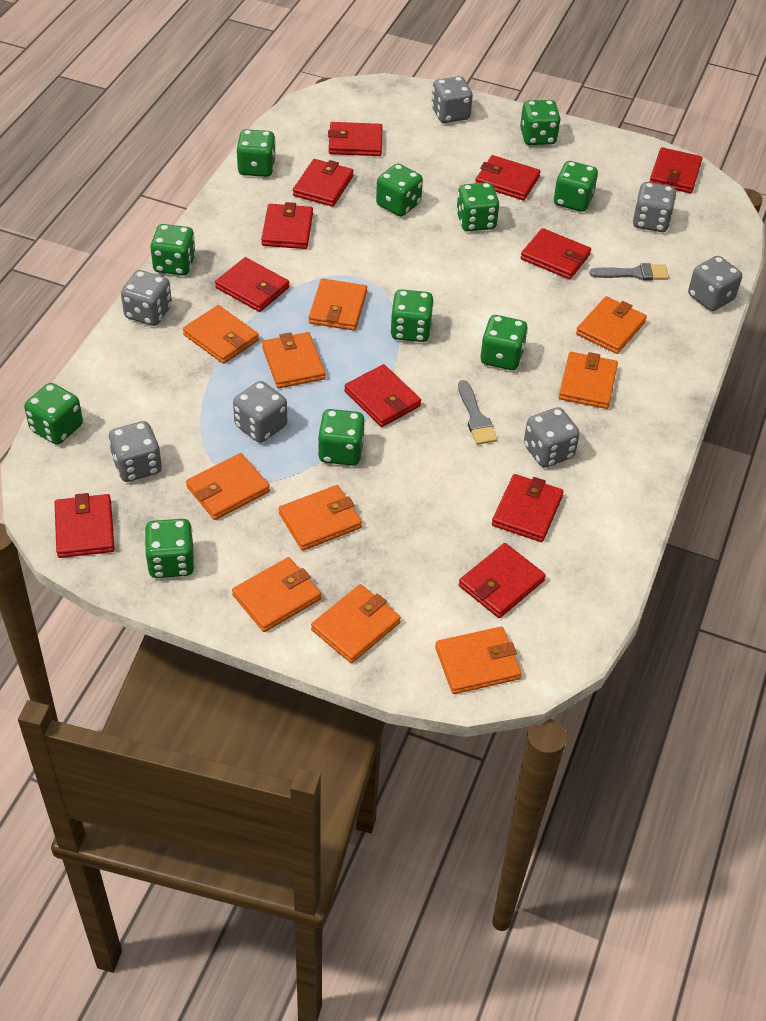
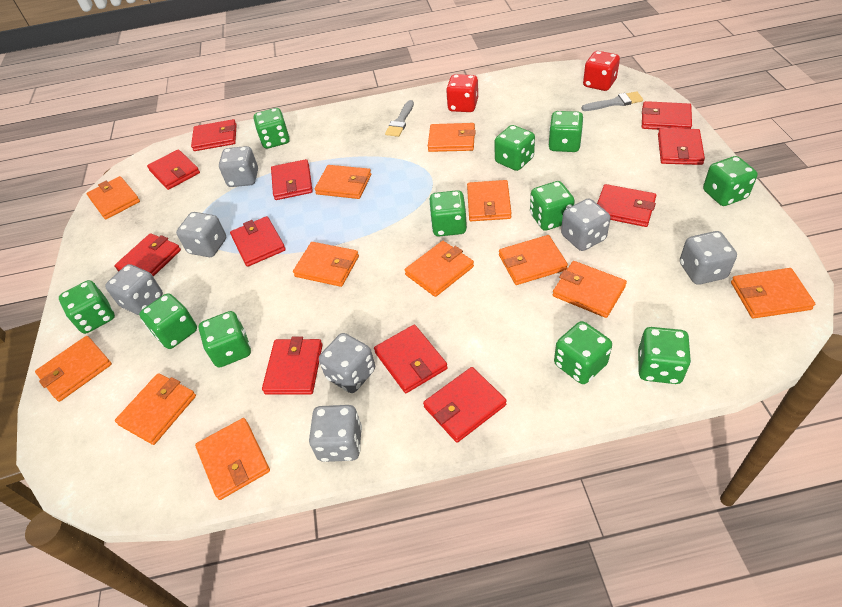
orange wallet: 10 -> 12
red dice: 0 -> 2

